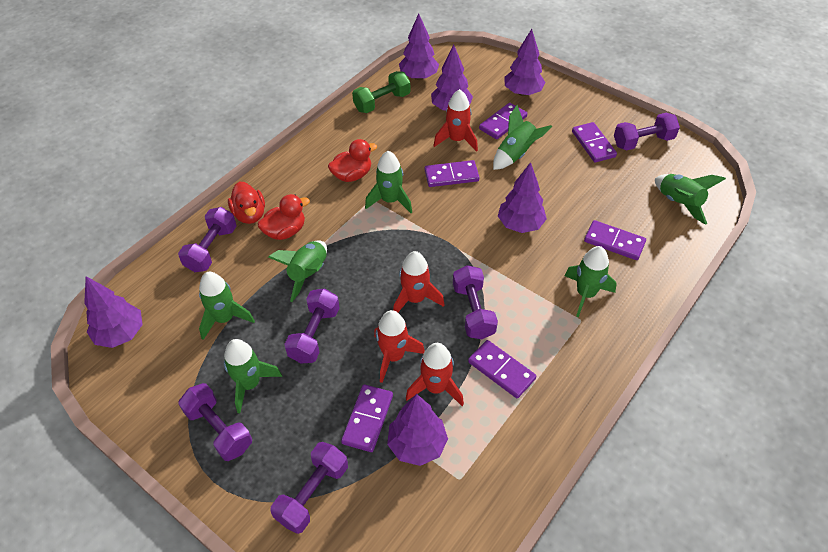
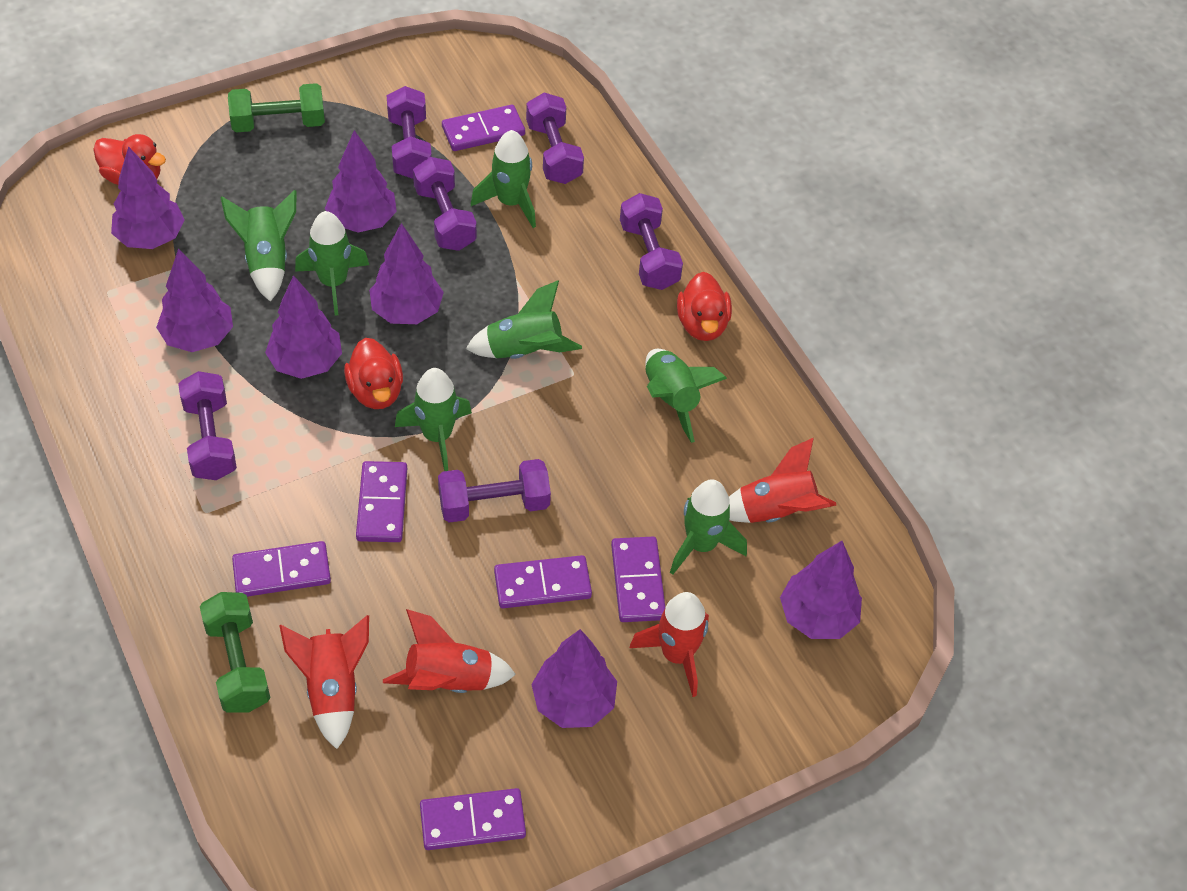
green dumbbell: 1 -> 2
purple tree: 6 -> 7

